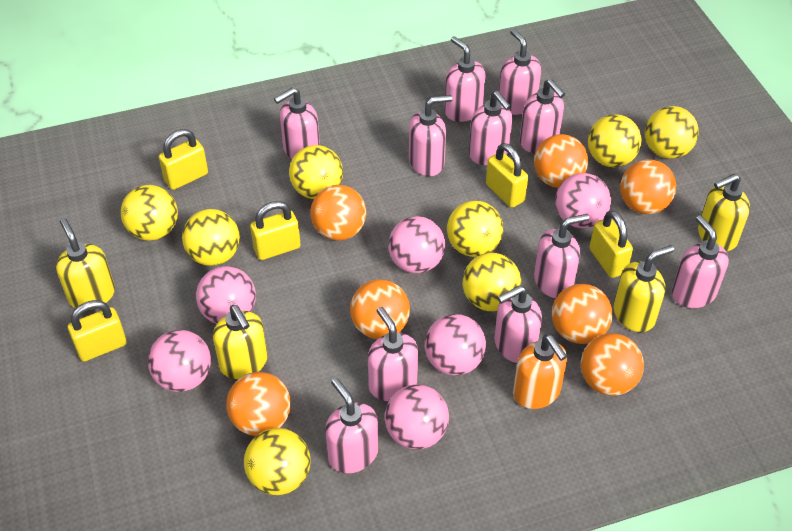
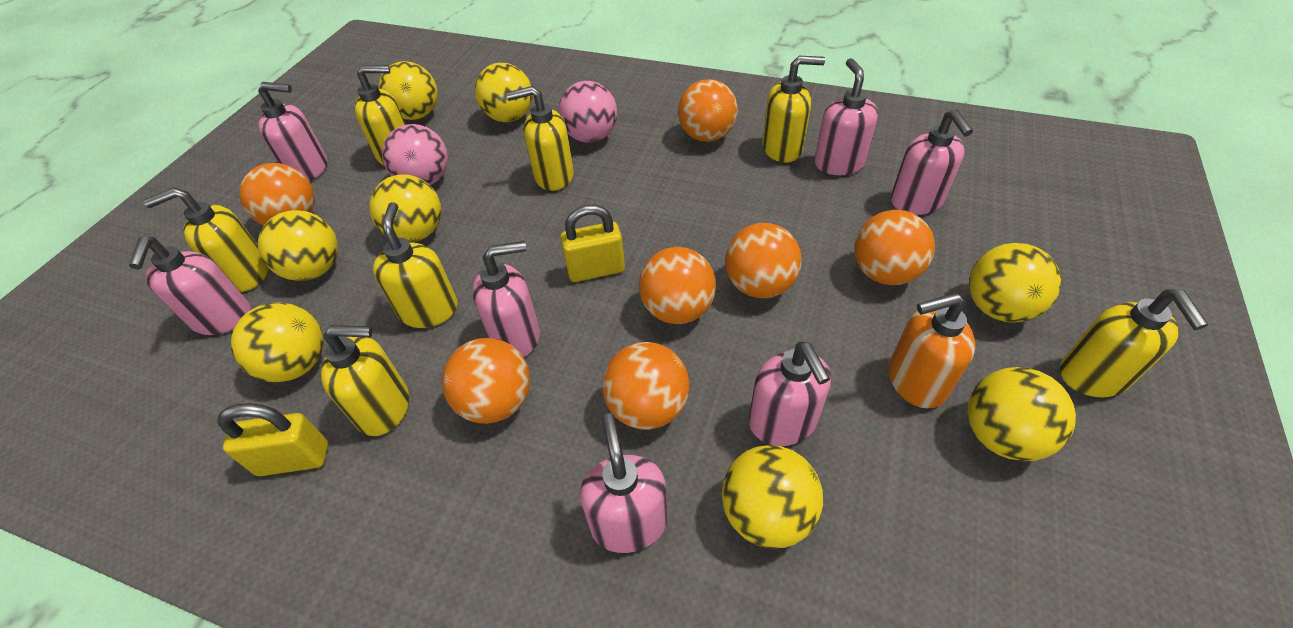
pink ball: 6 -> 2
pink soap dispenser: 11 -> 7
yellow padlock: 5 -> 2
yellow soap dispenser: 4 -> 7

